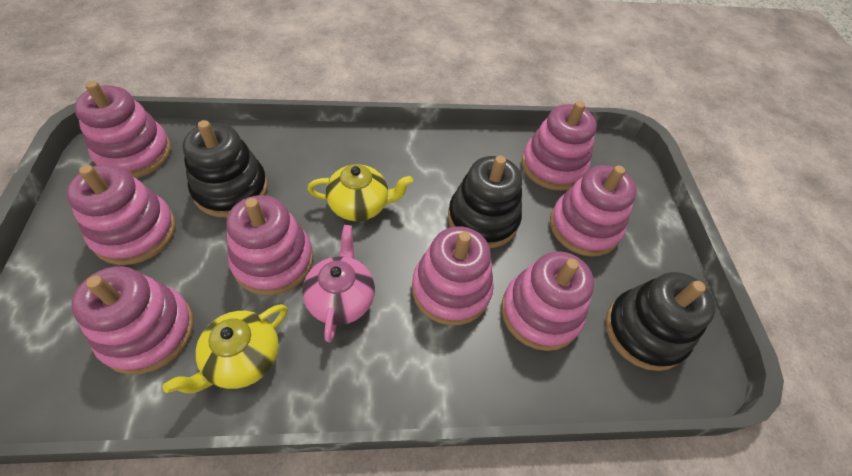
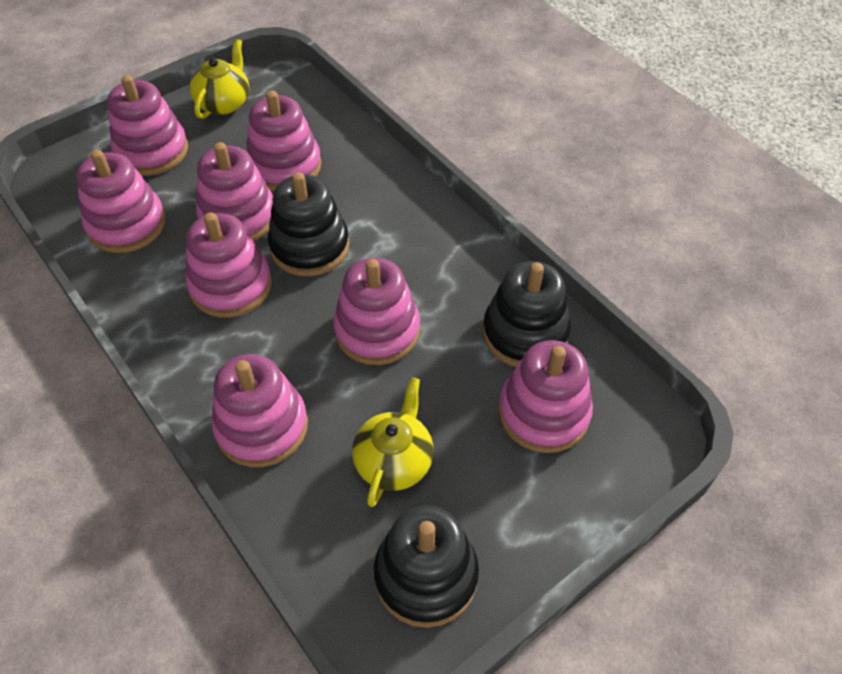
pink teapot: 1 -> 0

